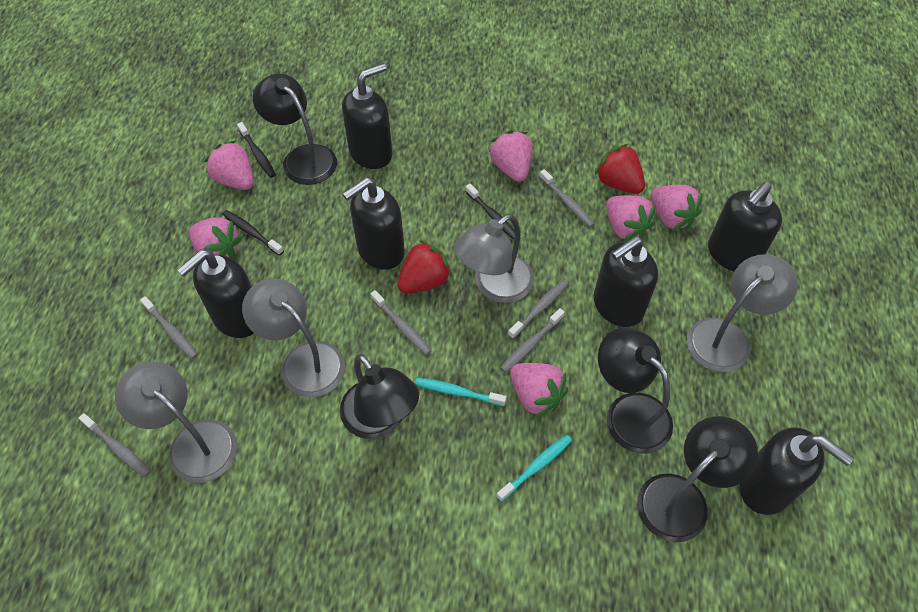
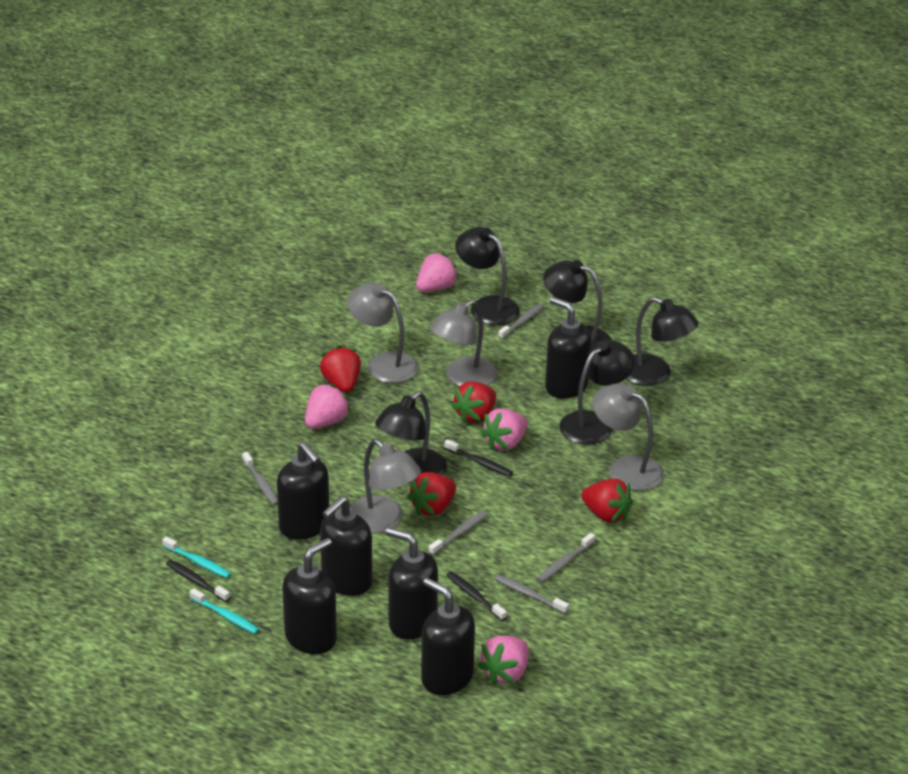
black lamp: 4 -> 5
grey toothbrush: 6 -> 5
pink strawberry: 6 -> 4
red strawberry: 2 -> 4

